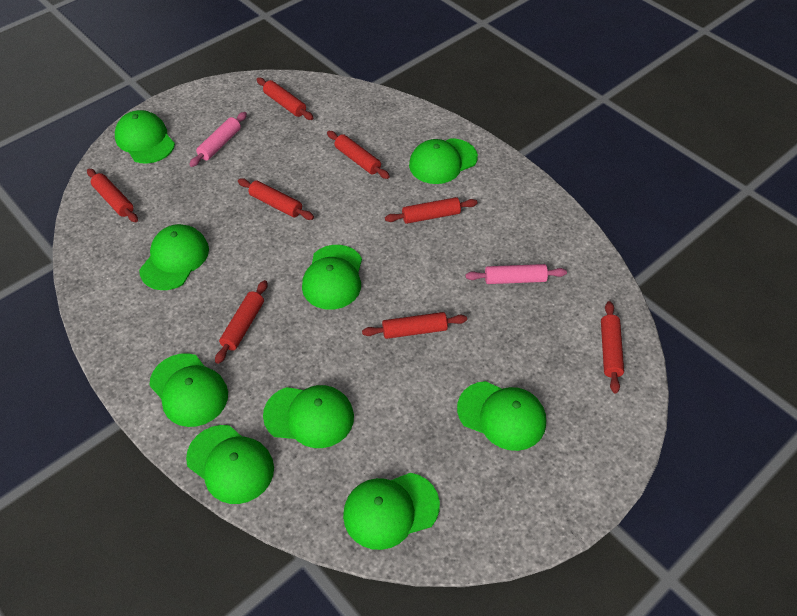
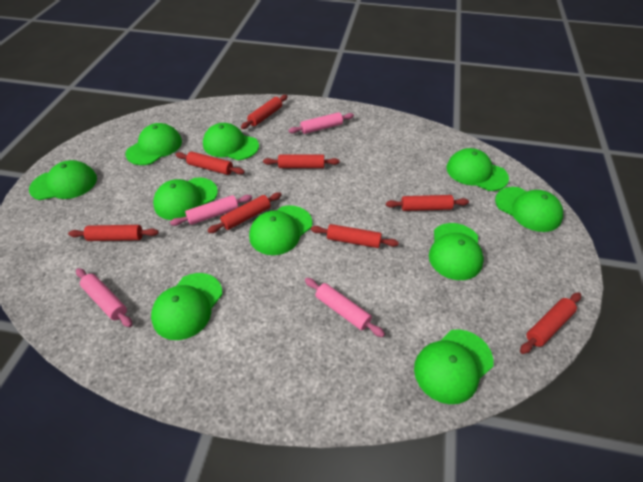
green cap: 9 -> 10
pink rolling pin: 2 -> 4

